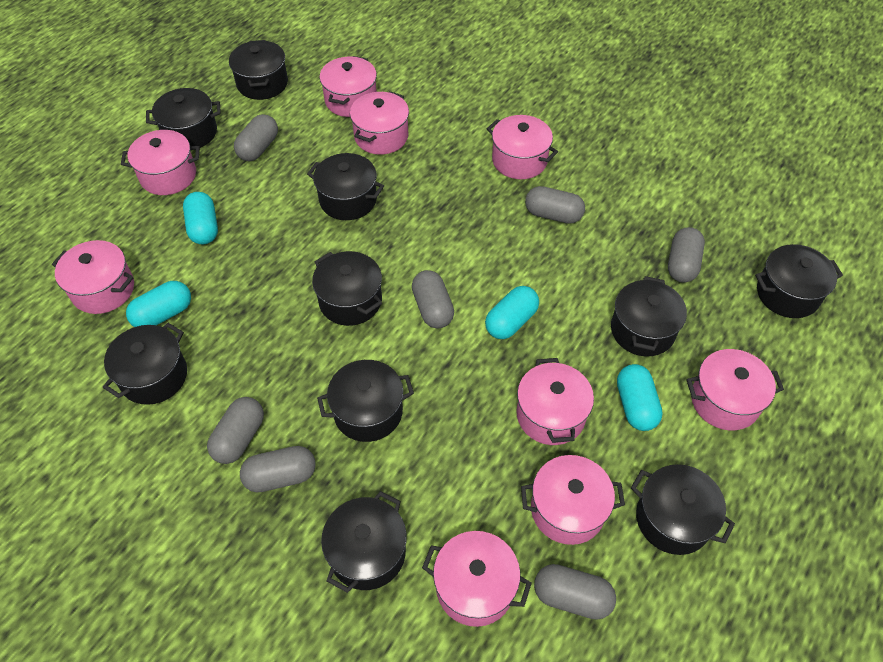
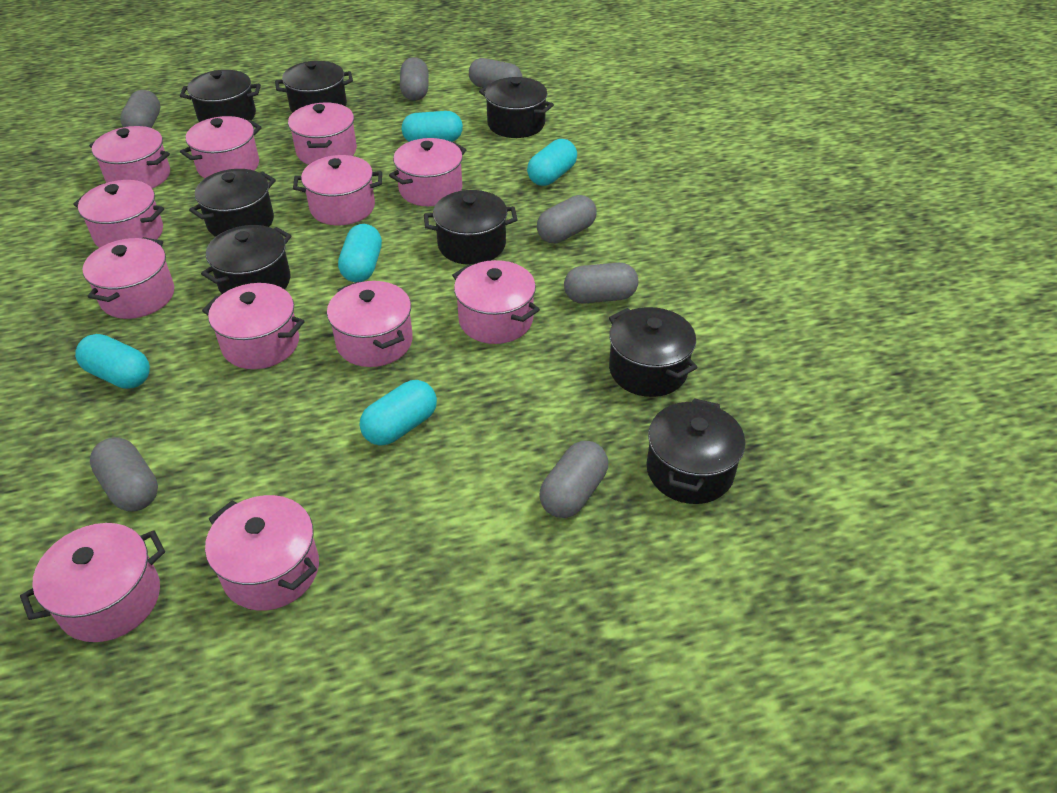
black pot: 10 -> 8
pink pot: 9 -> 12
turquoise capsule: 4 -> 5

